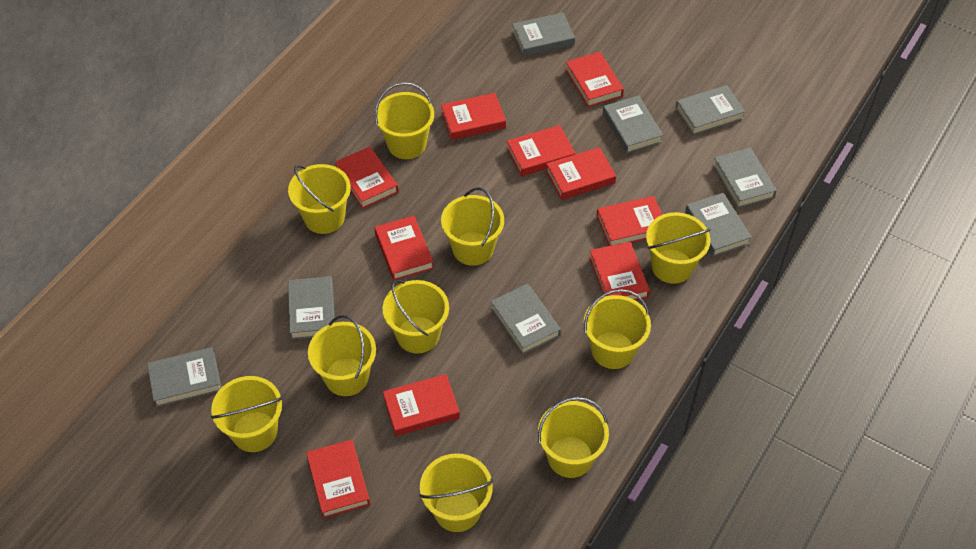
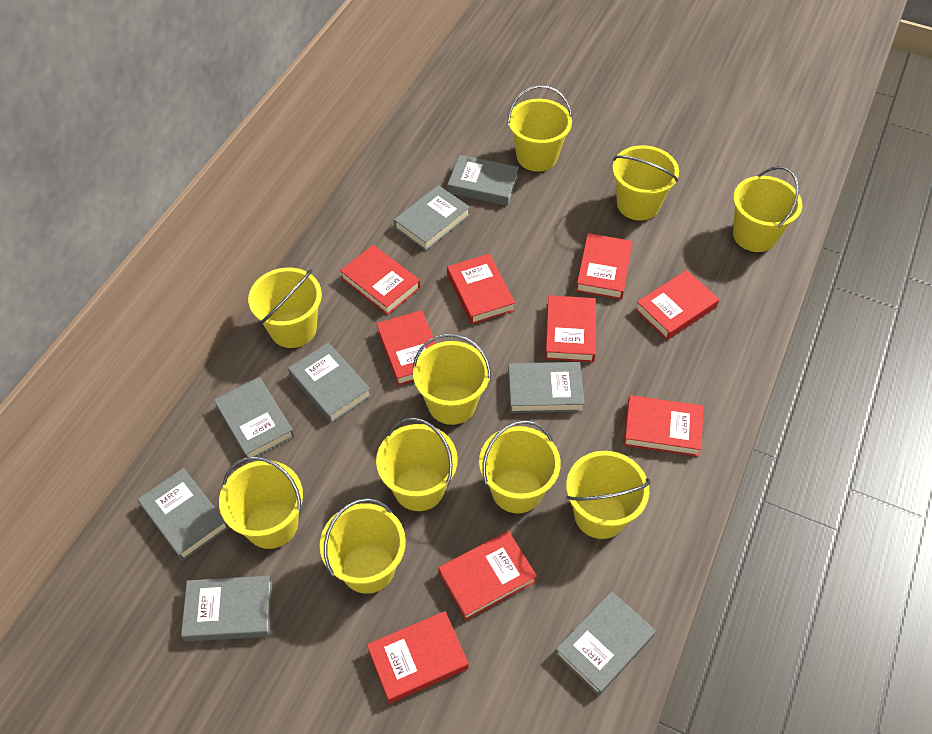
red book: 10 -> 9

